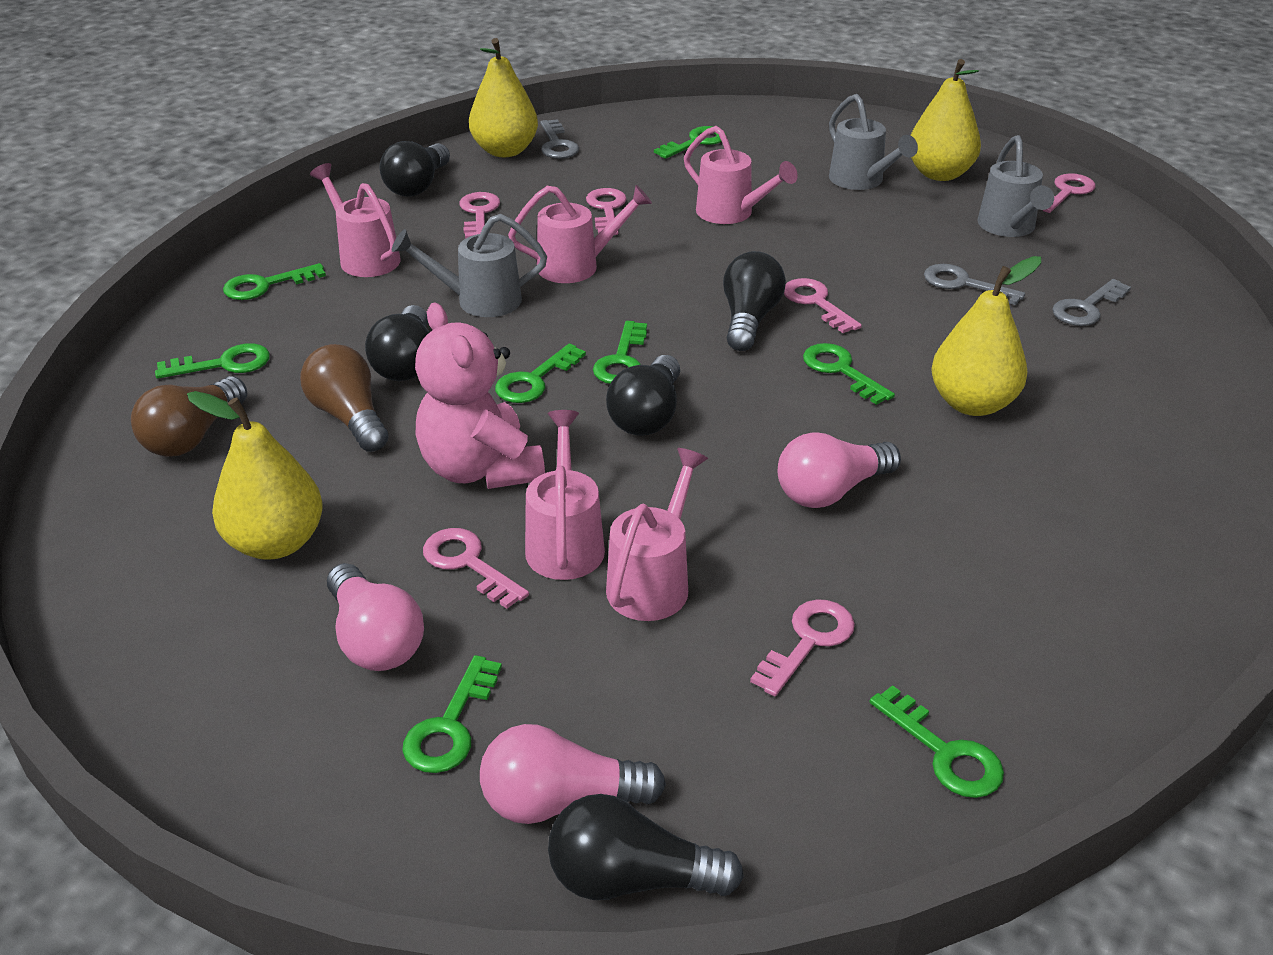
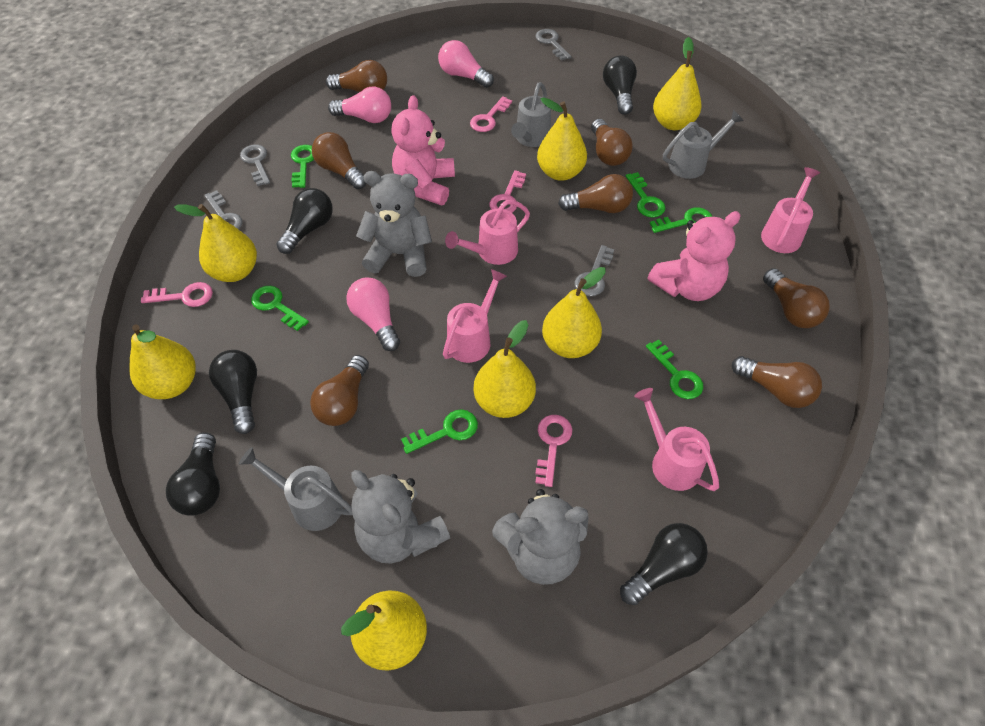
brown light bulb: 2 -> 7
green key: 8 -> 6
grey key: 3 -> 4
grey teddy bear: 0 -> 3
pink key: 6 -> 4
pink teddy bear: 1 -> 2
pink watering can: 5 -> 4
yellow pear: 4 -> 7

